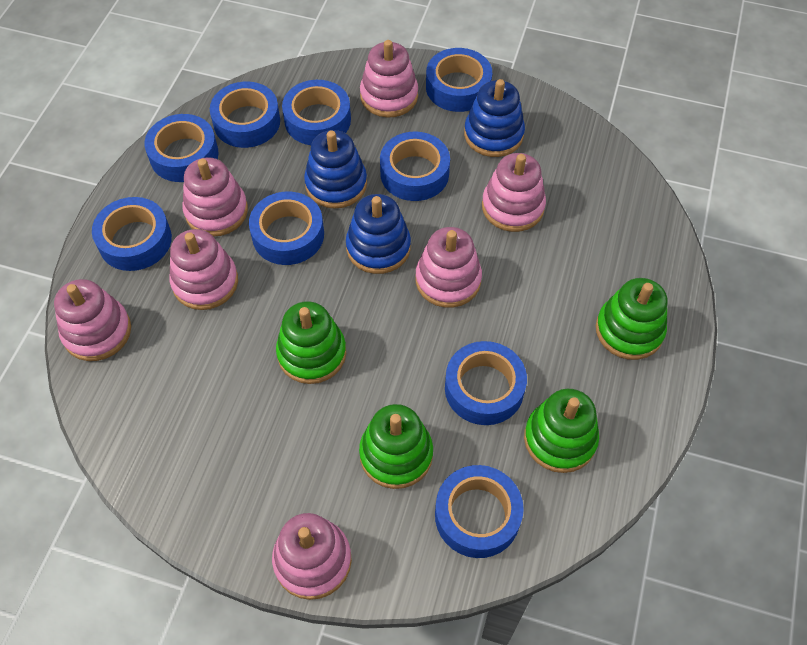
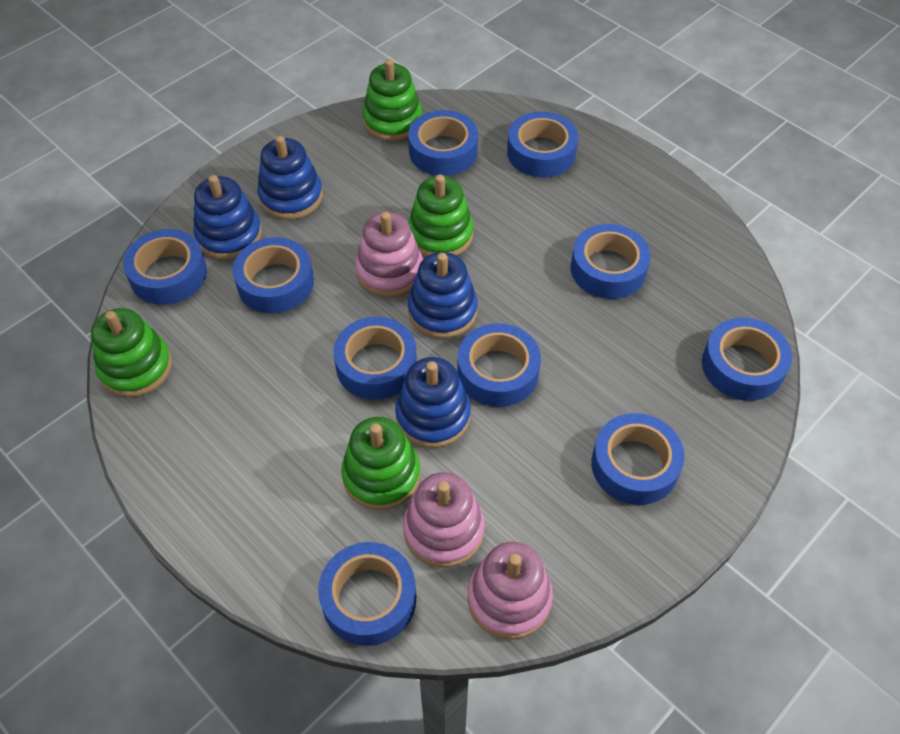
blue stacking toy: 3 -> 4
blue tape: 9 -> 10
pink stacking toy: 7 -> 3

